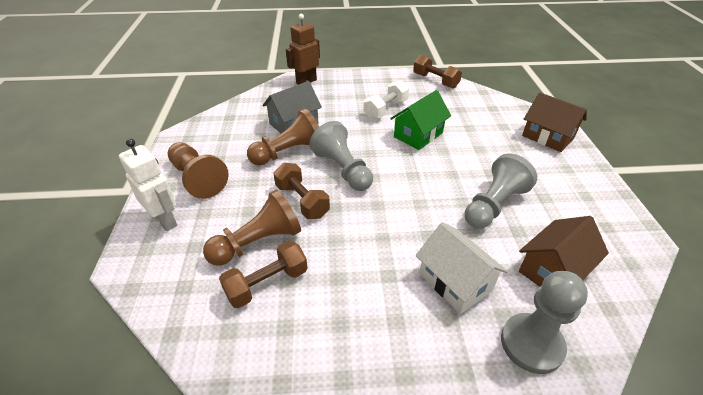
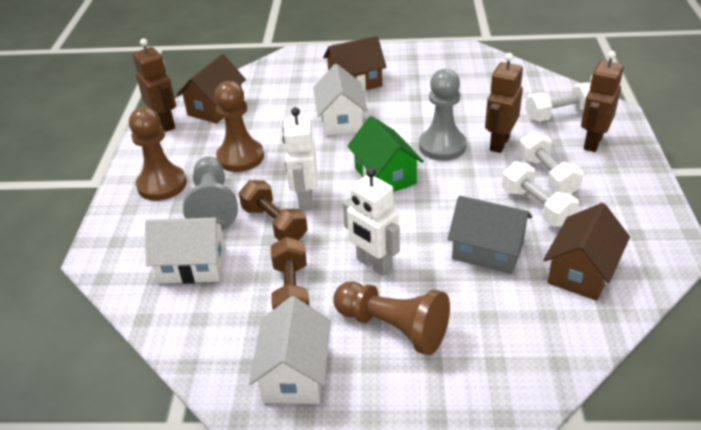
brown dumbbell: 3 -> 2
brown house: 2 -> 3
brown robot: 1 -> 3
grey pawn: 3 -> 2
white dumbbell: 1 -> 3
white house: 1 -> 3
white robot: 1 -> 2

